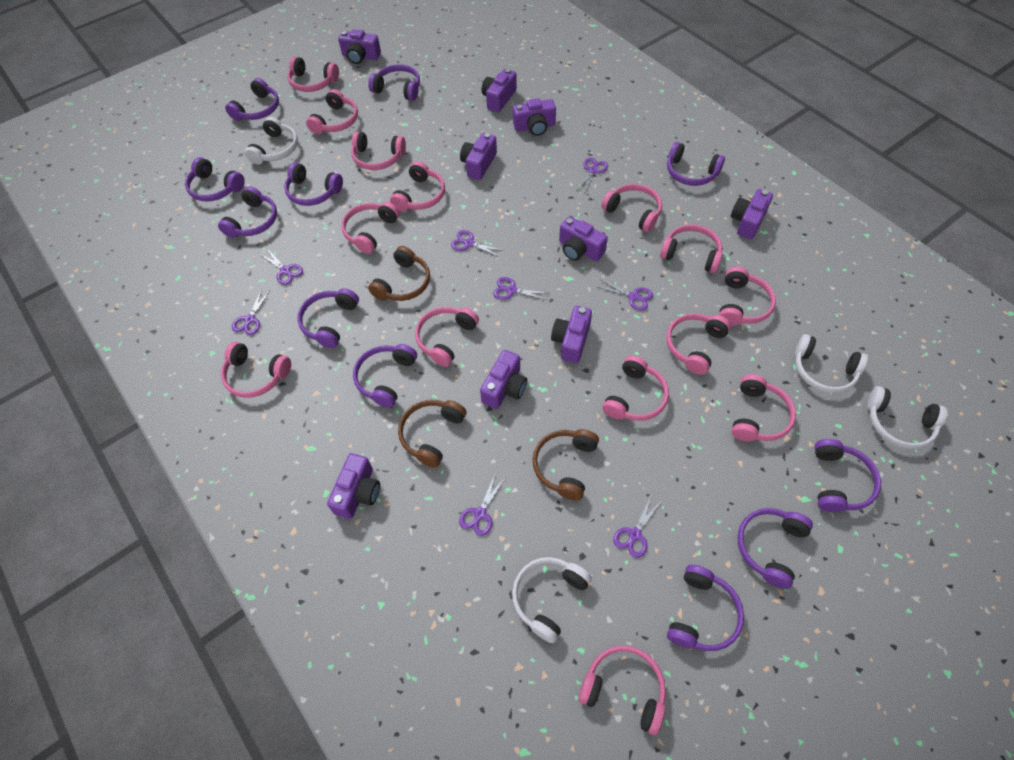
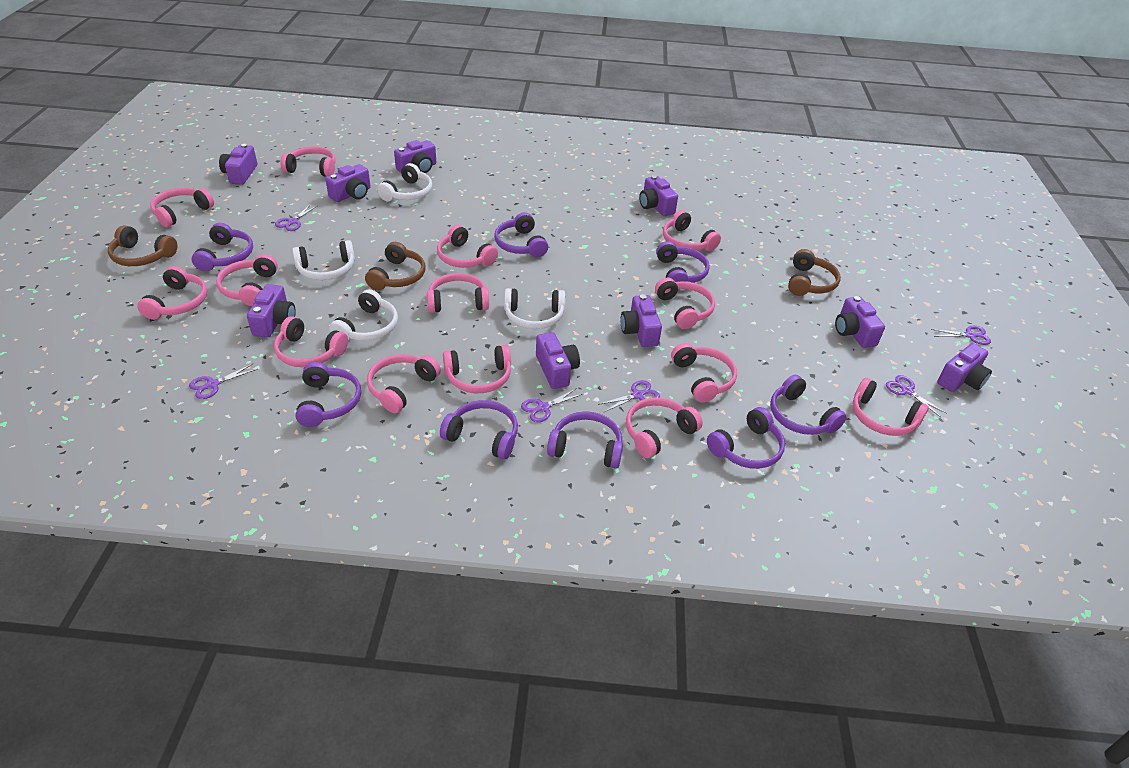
purple headphones: 11 -> 8
purple scissors: 8 -> 6

